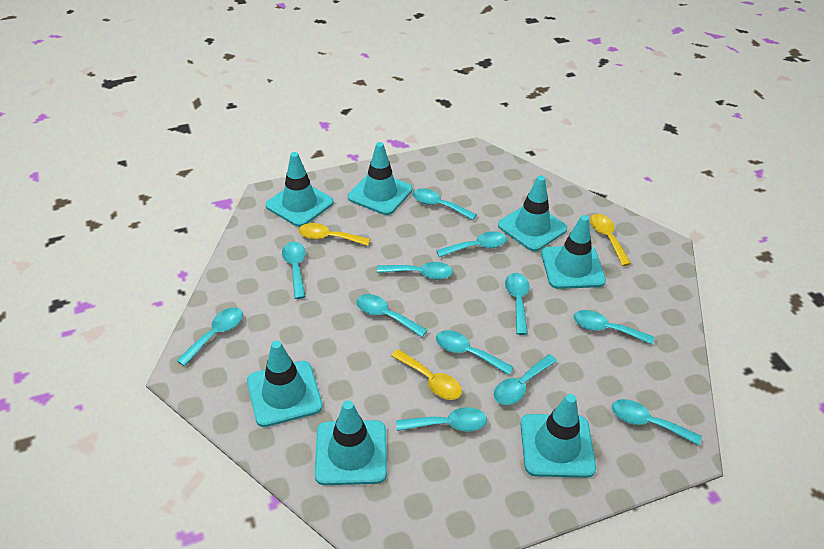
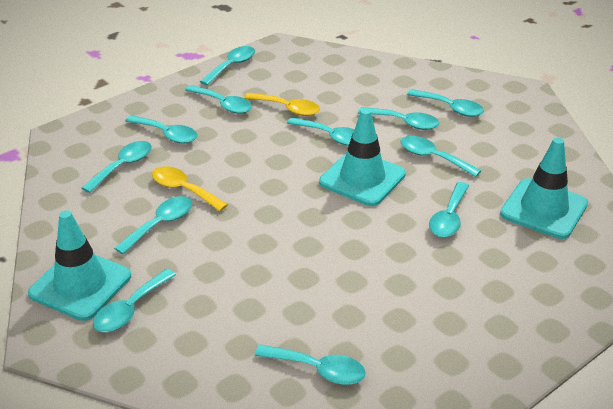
turquoise traffic cone: 7 -> 3
yellow spoon: 3 -> 2

